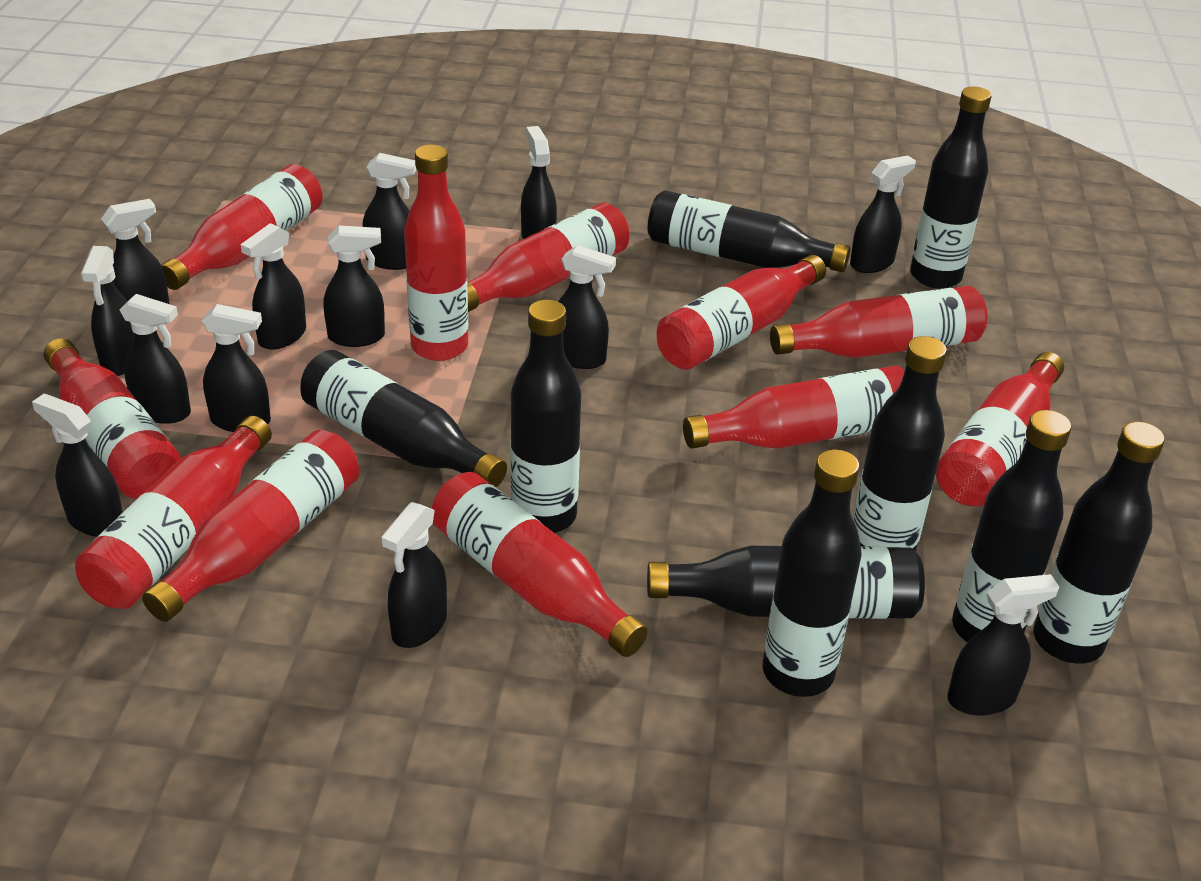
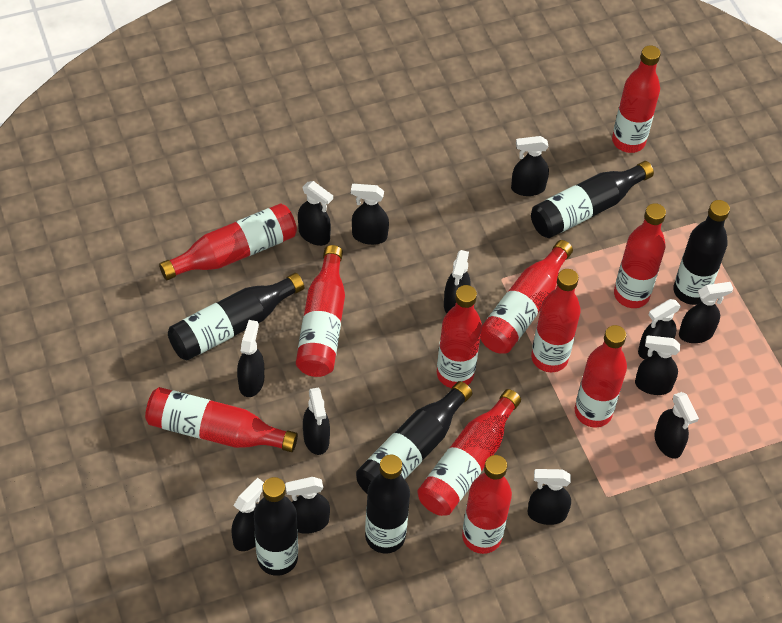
black bottle: 9 -> 6

